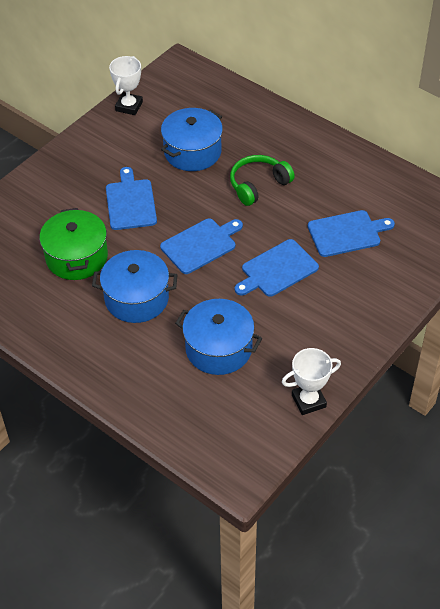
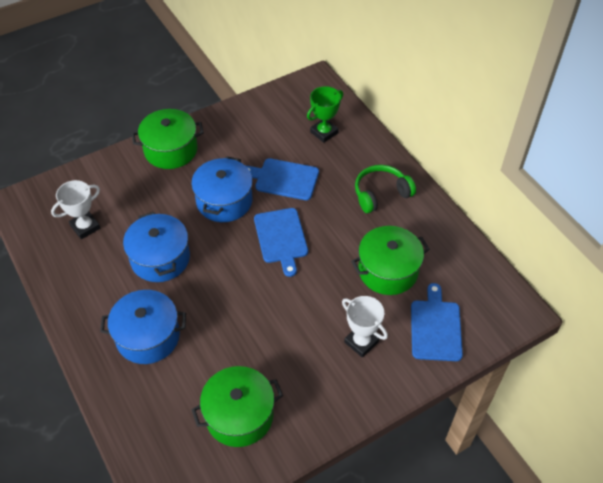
blue cutting board: 4 -> 3
green pot: 1 -> 3
green trophy: 0 -> 1

